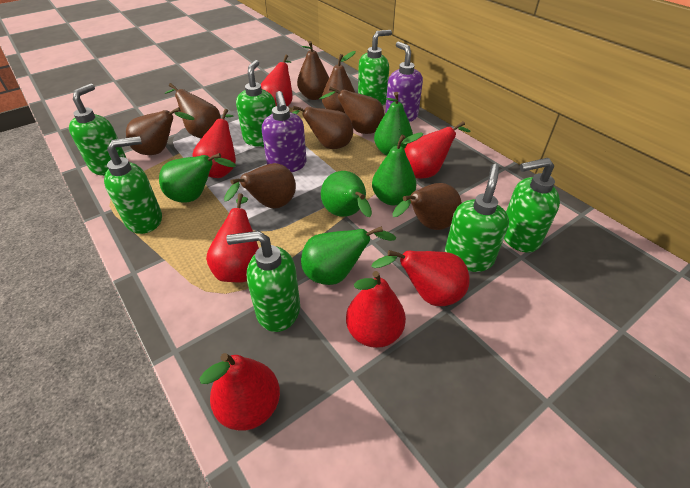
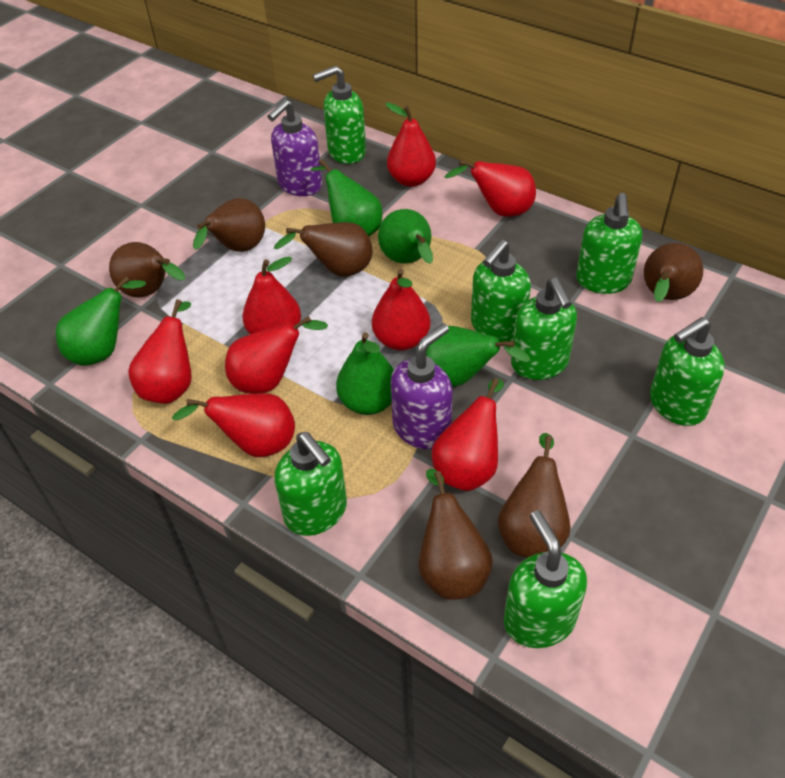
brown pear: 8 -> 6
red pear: 7 -> 8

